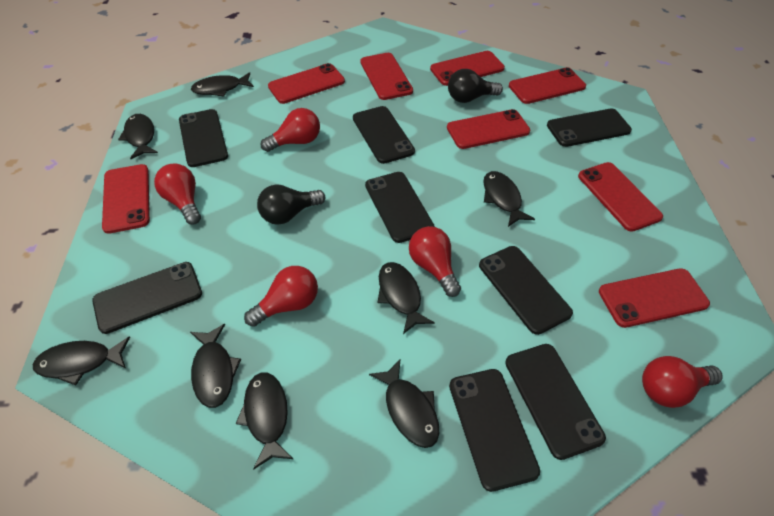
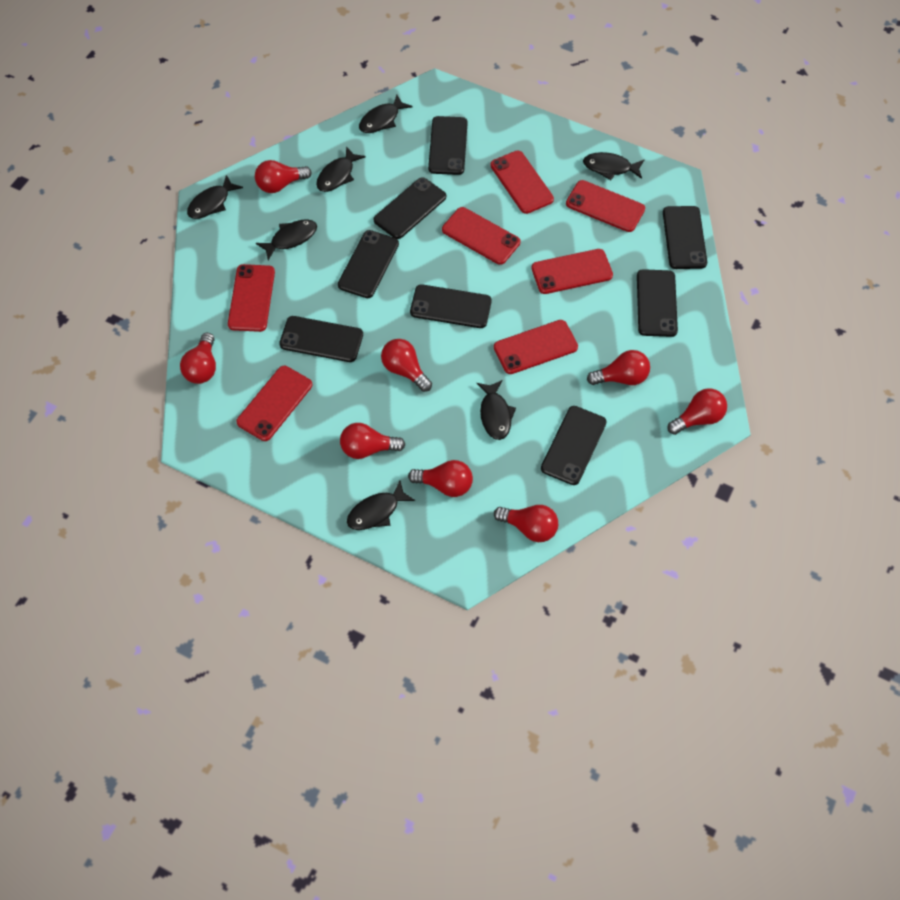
black fish: 8 -> 7
black light bulb: 2 -> 0
red light bulb: 5 -> 8
red phone: 8 -> 7

